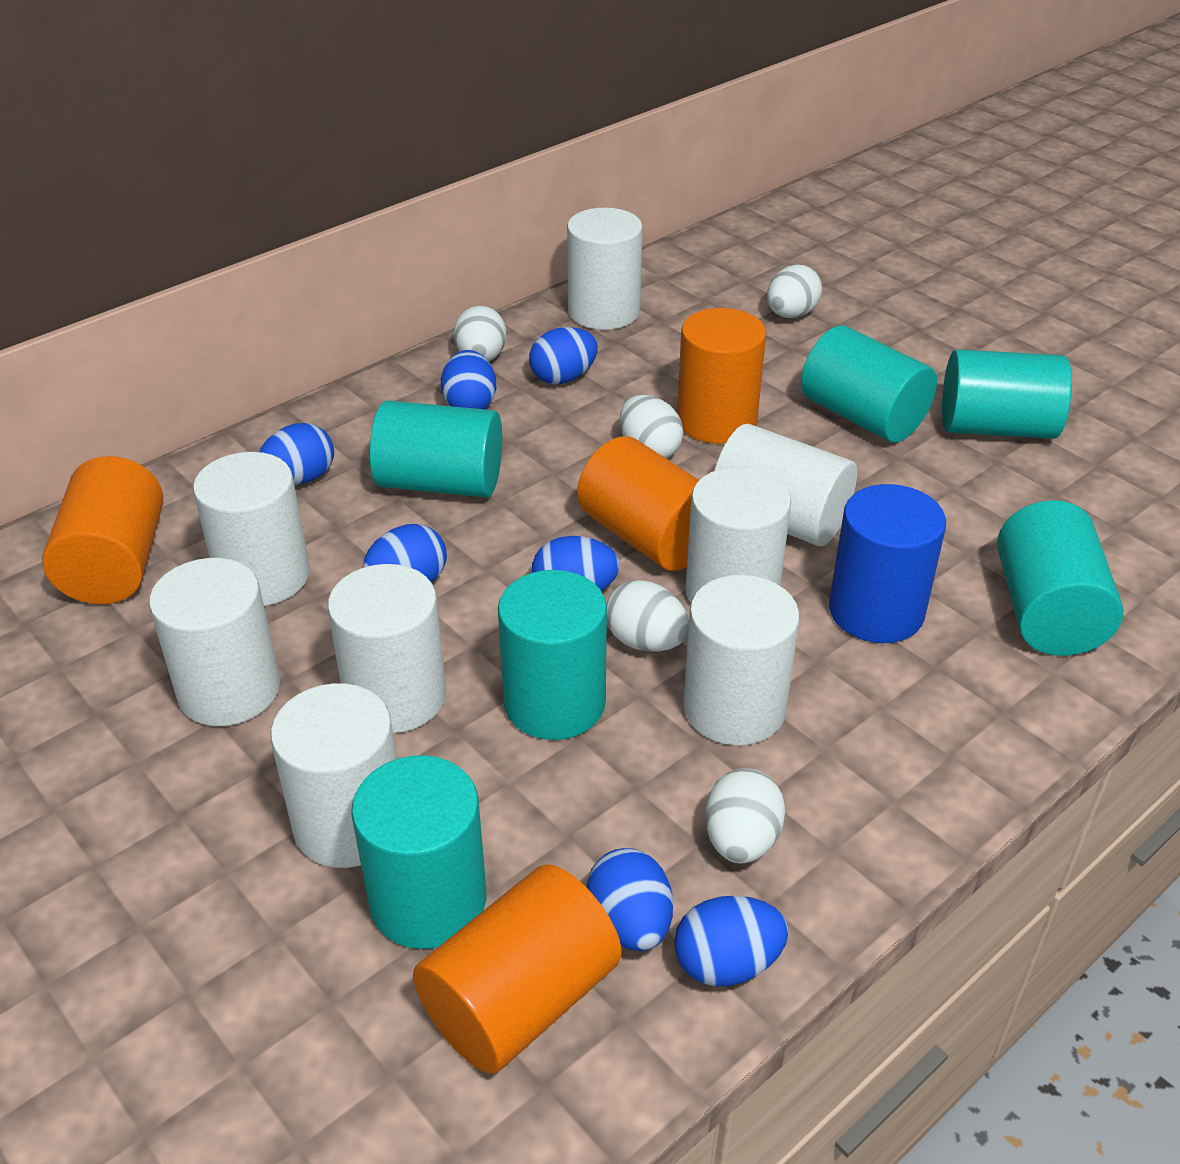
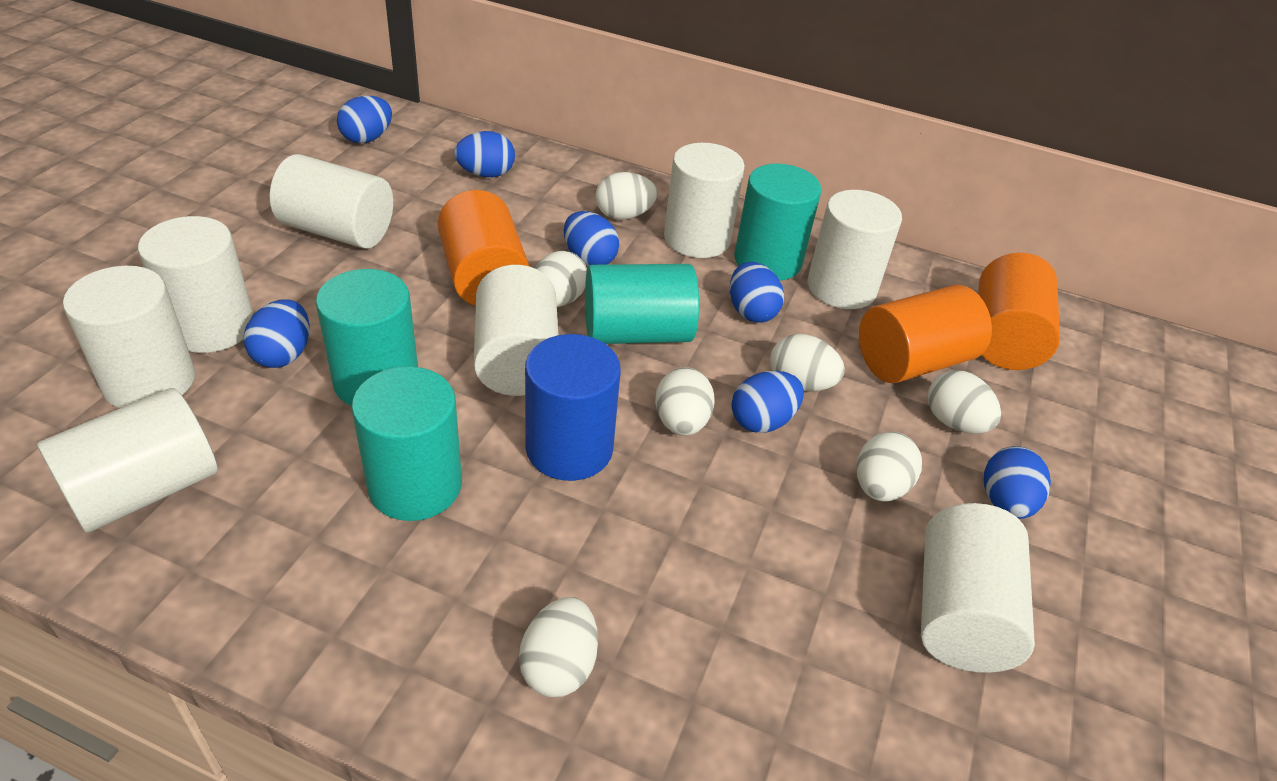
orange cylinder: 4 -> 3
turquoise cylinder: 6 -> 4
white egg: 5 -> 7

